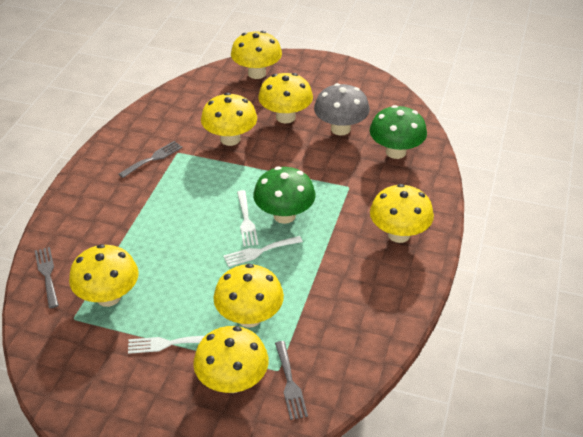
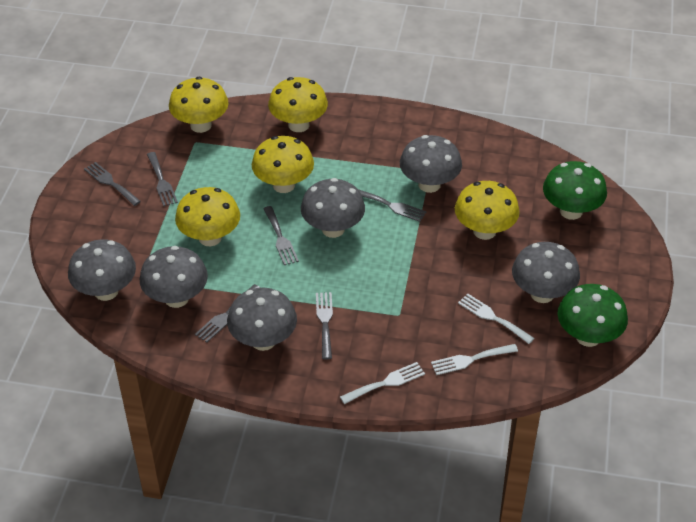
grey fork: 3 -> 6
grey mushroom: 1 -> 6
yellow mushroom: 7 -> 5

